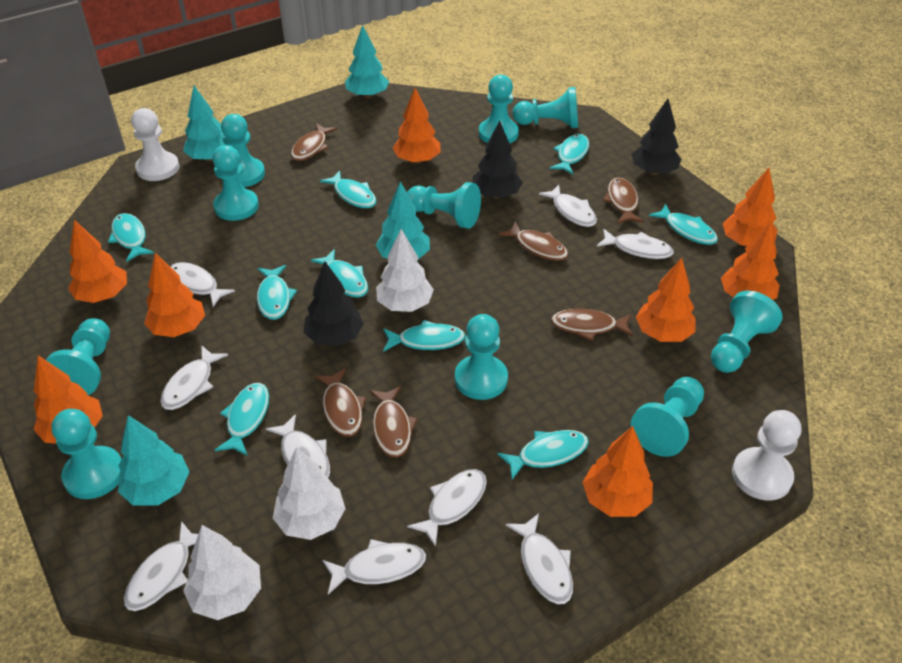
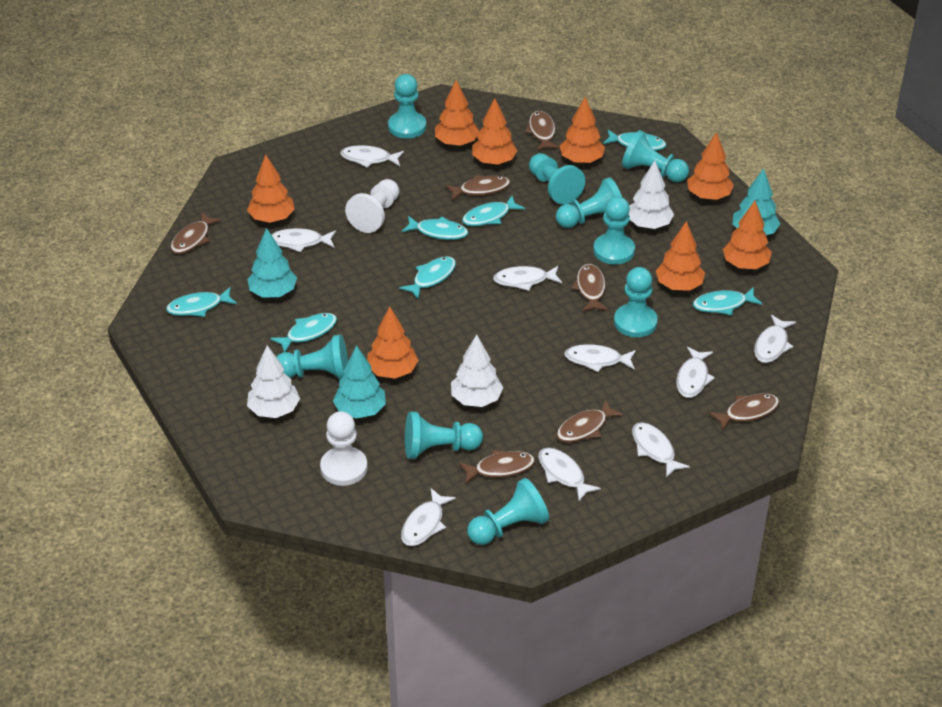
black tree: 3 -> 0
brown fish: 6 -> 7
turquoise fish: 9 -> 7
turquoise pawn: 10 -> 9
turquoise tree: 4 -> 3

